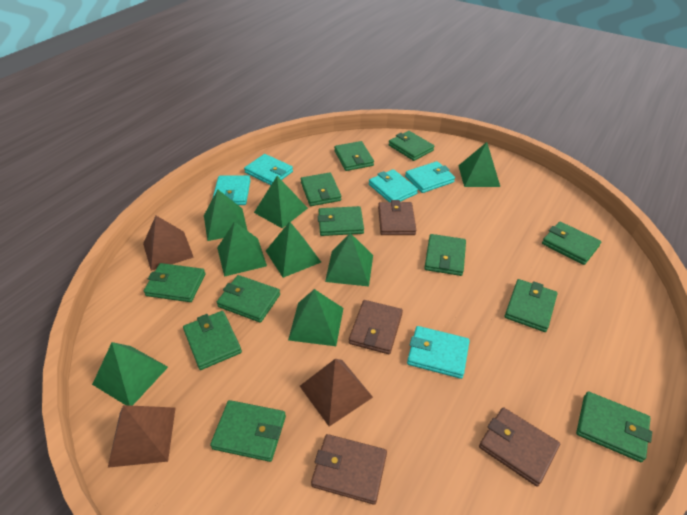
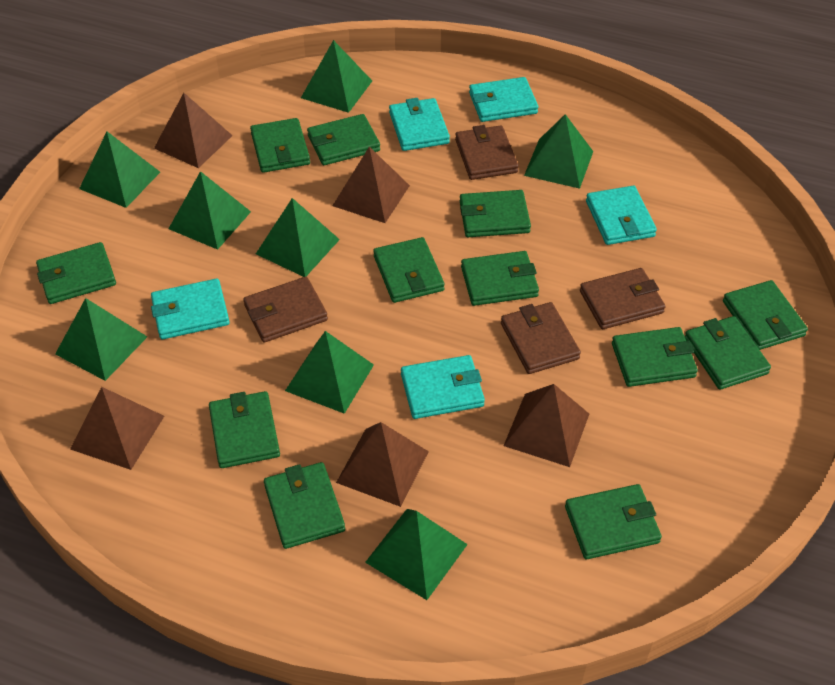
brown pyramid: 3 -> 5

